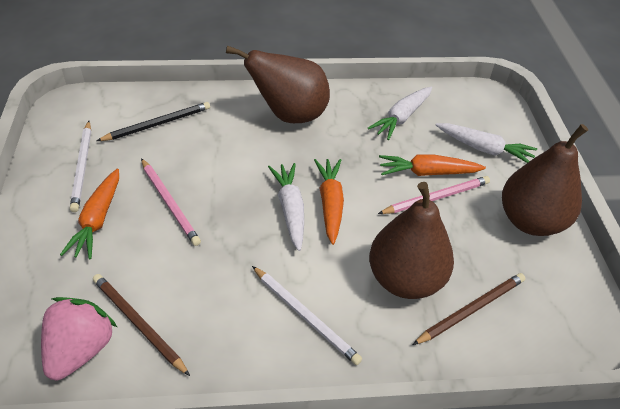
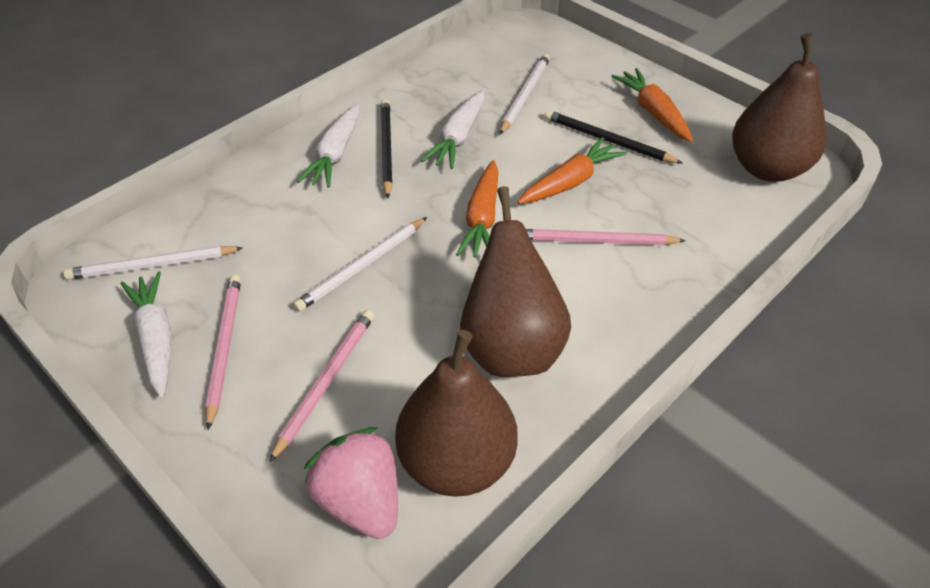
black pencil: 1 -> 2
brown pencil: 2 -> 0
pink pencil: 2 -> 3
white pencil: 2 -> 3

